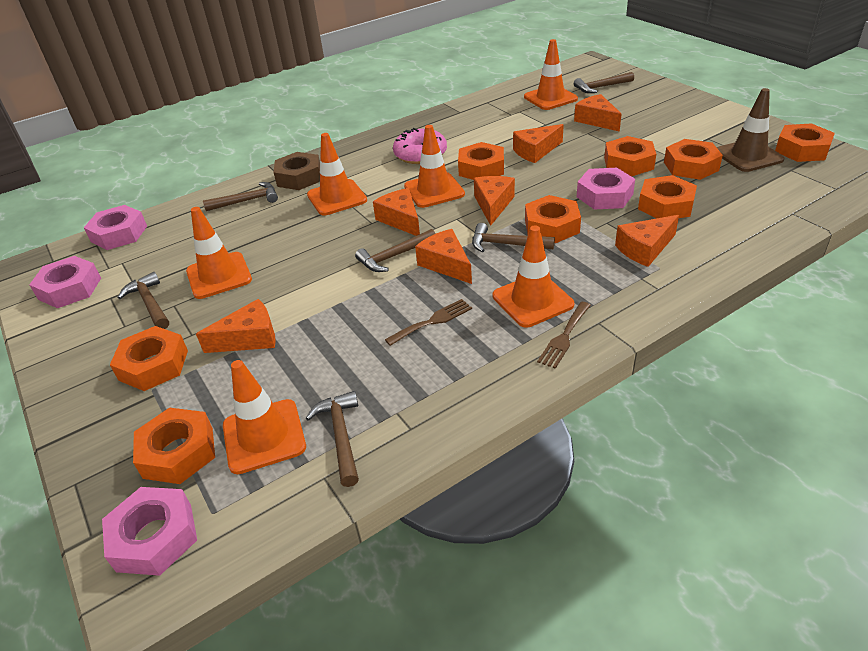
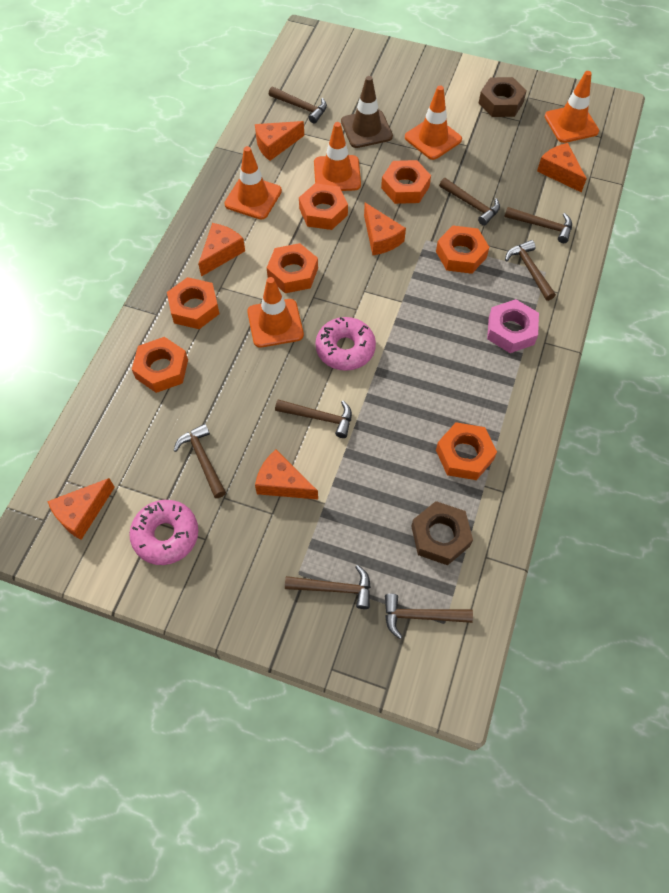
brown fork: 2 -> 0
brown hammer: 6 -> 8
brown nut: 1 -> 2
orange cheese: 7 -> 6
orange nut: 8 -> 7
orange traffic cone: 6 -> 5
pink donut: 1 -> 2
pink nut: 4 -> 1

